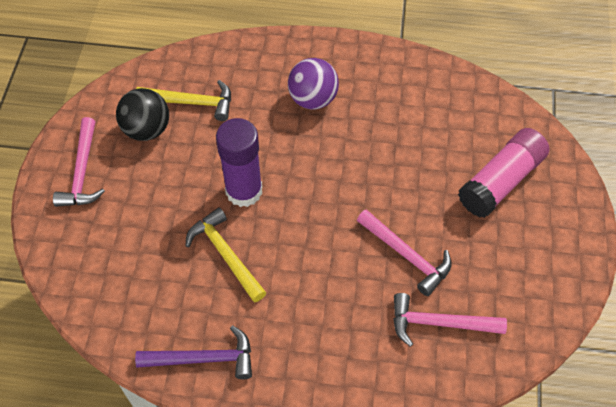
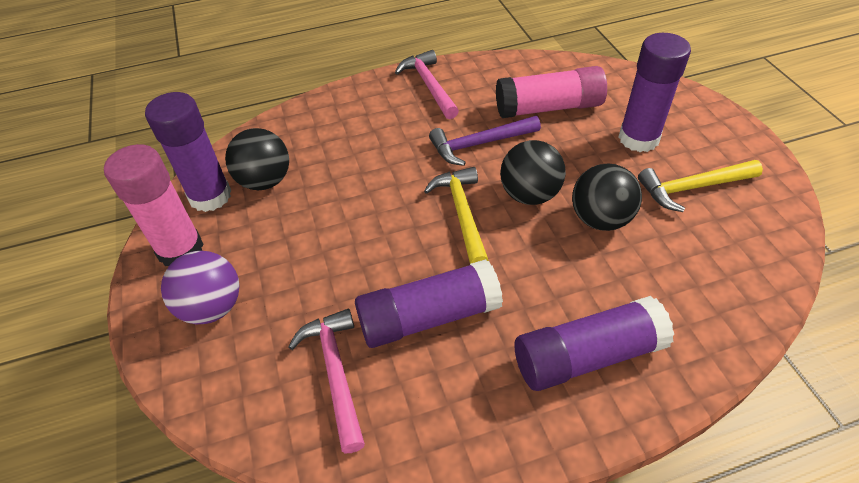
black ball: 1 -> 3
pink glue stick: 1 -> 2
pink hammer: 3 -> 2
purple glue stick: 1 -> 4

